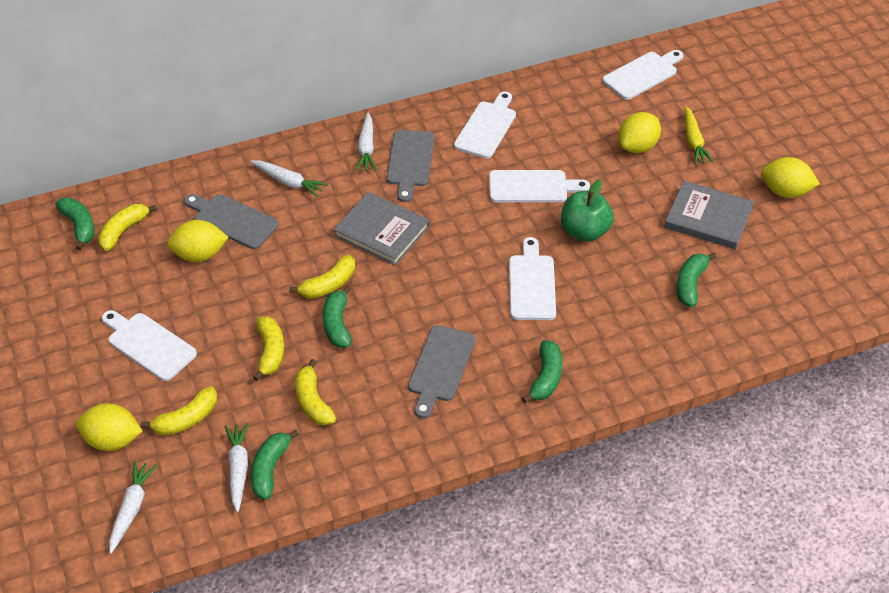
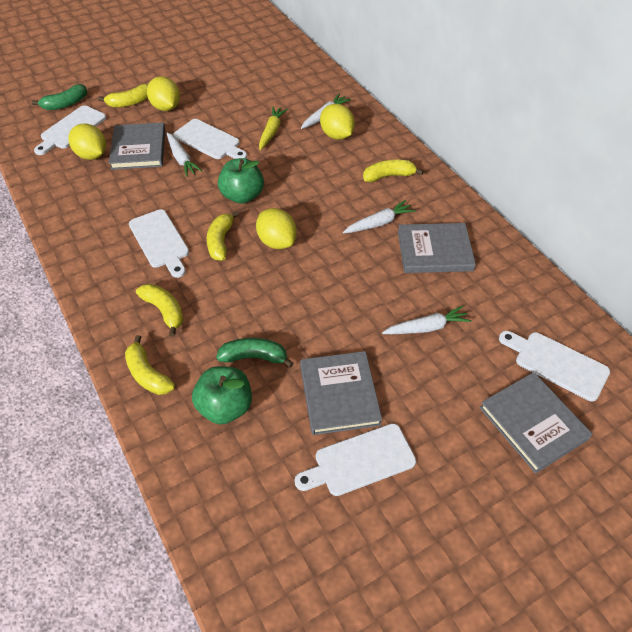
green apple: 1 -> 2
green banana: 5 -> 2
grey book: 2 -> 4
grey cutting board: 3 -> 0

